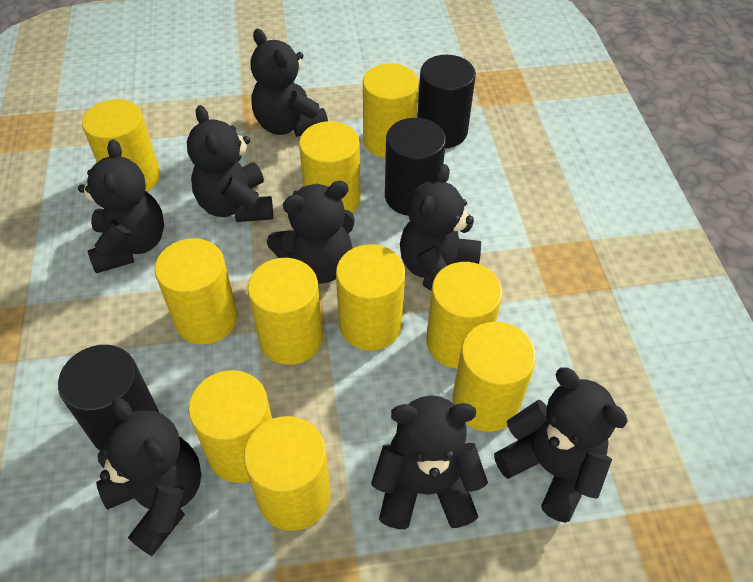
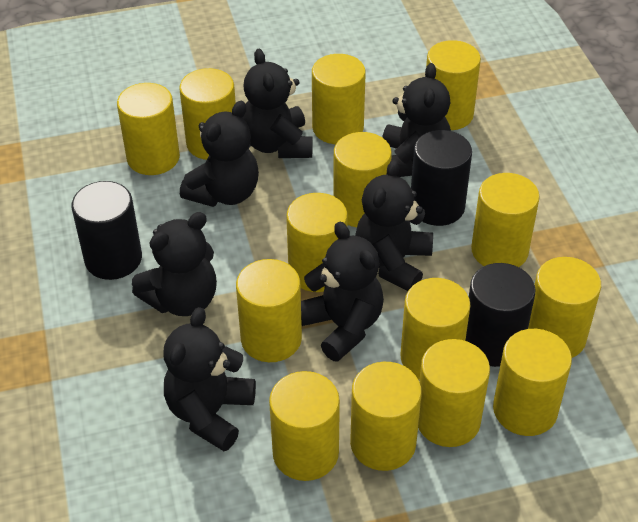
black teddy bear: 8 -> 7
yellow cylinder: 10 -> 14

